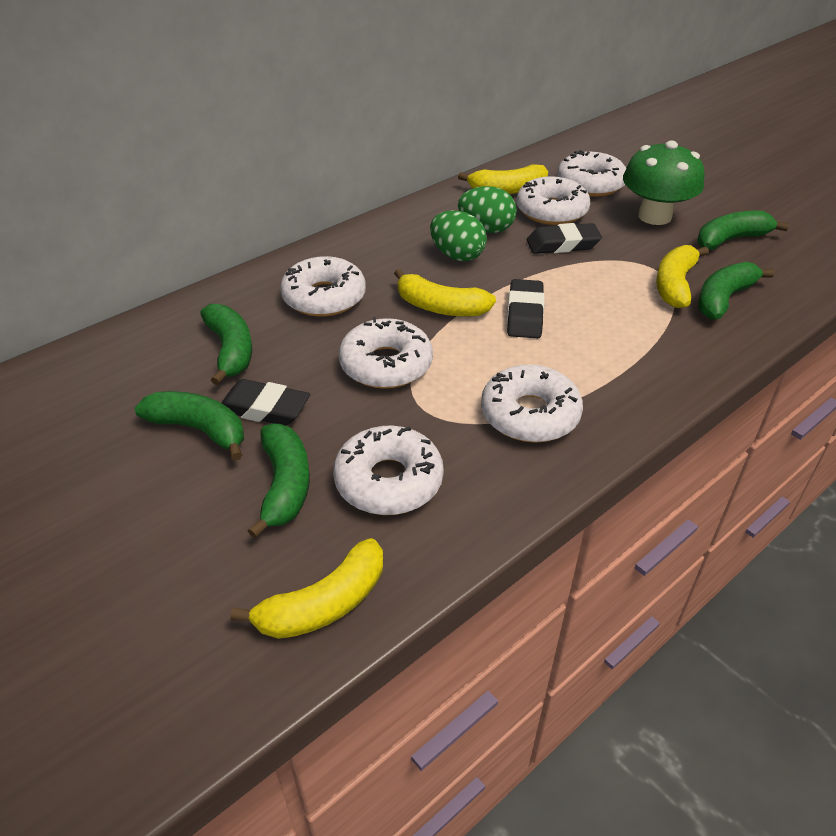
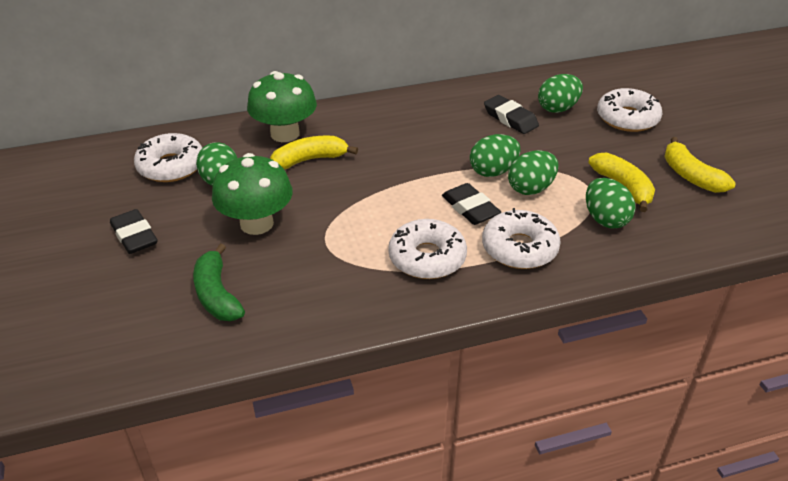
green banana: 5 -> 1
green egg: 2 -> 5
green mushroom: 1 -> 2
white donut: 6 -> 4
yellow banana: 4 -> 3

